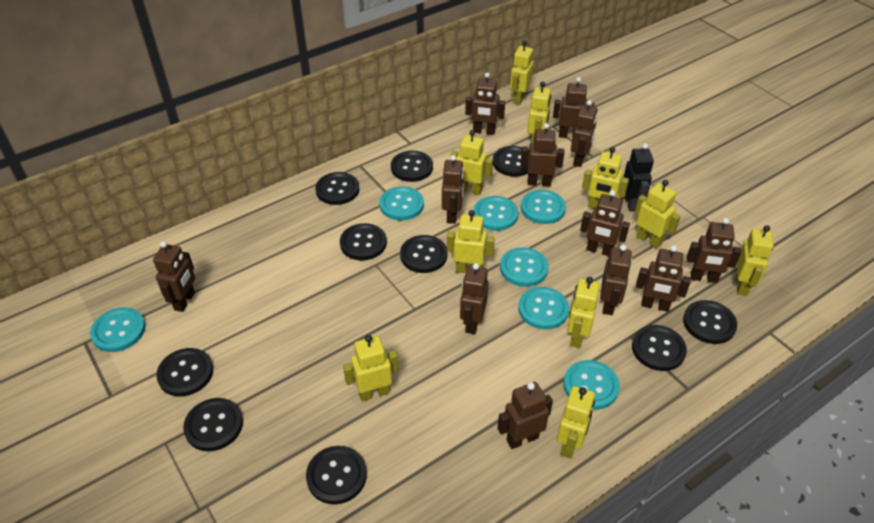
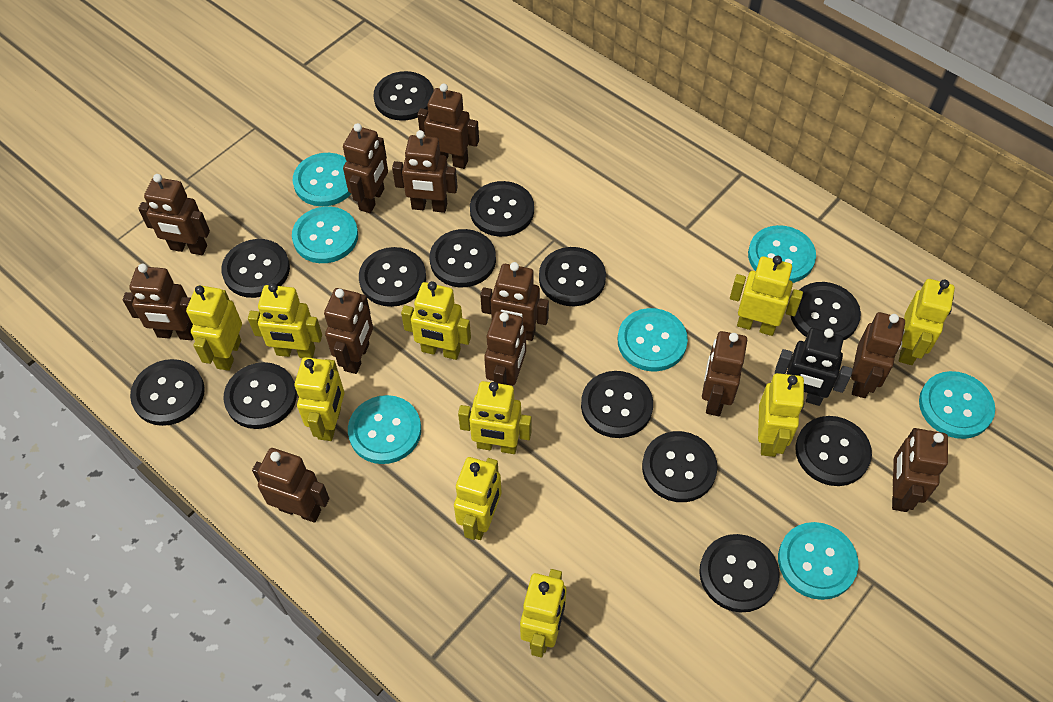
black button: 10 -> 13

